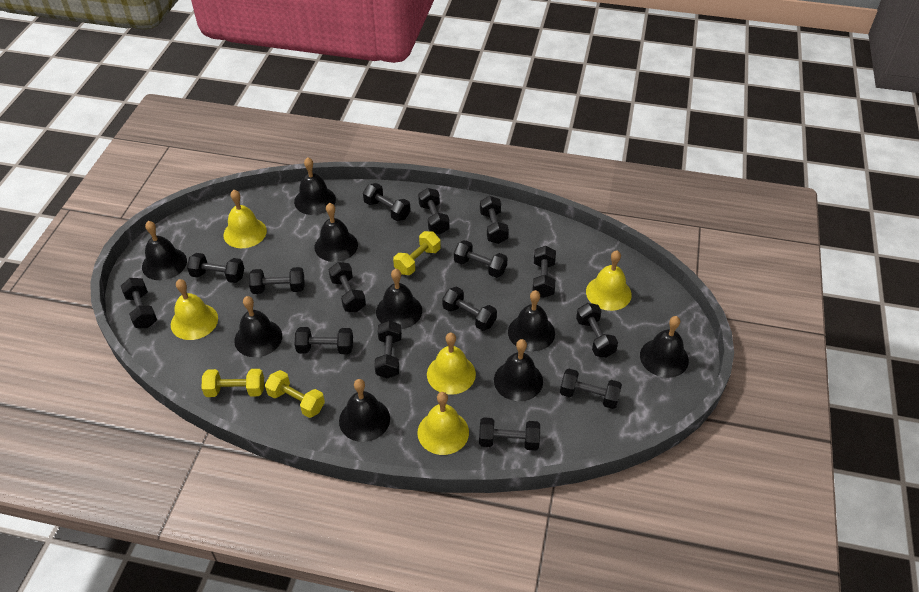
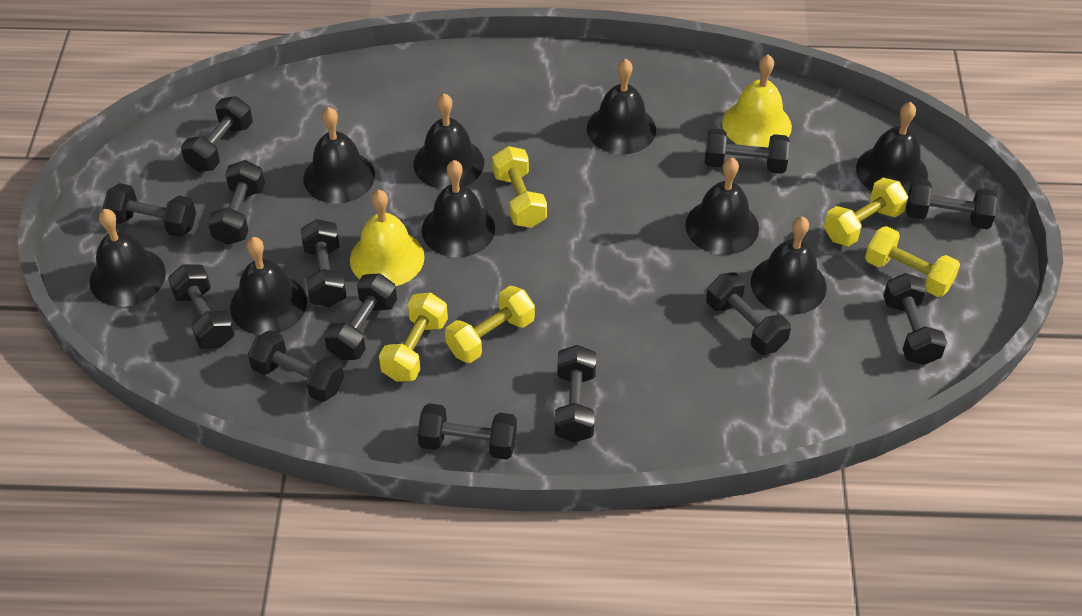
black dumbbell: 15 -> 13
yellow bell: 5 -> 2
yellow dumbbell: 3 -> 5

